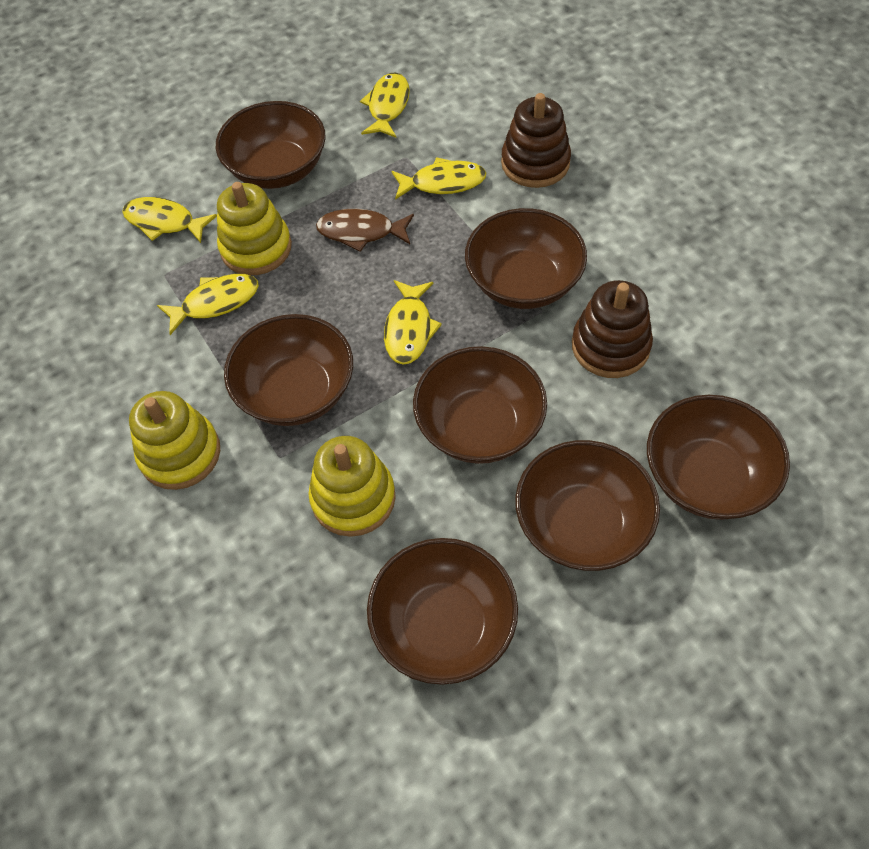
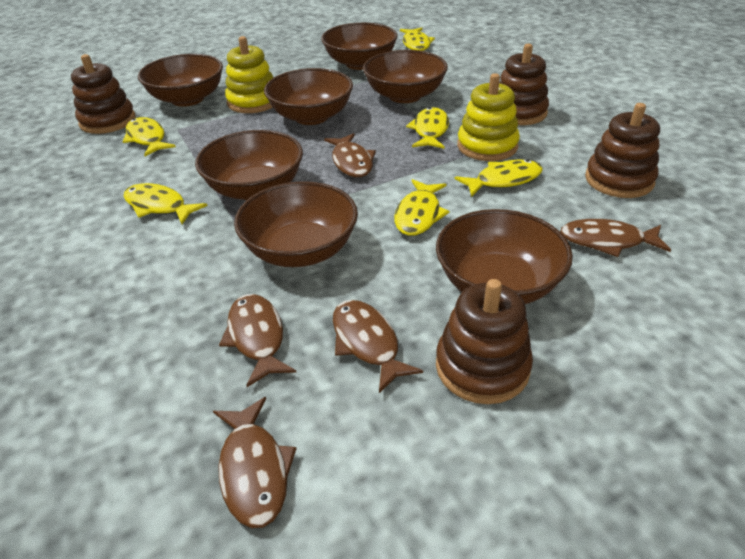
brown fish: 1 -> 5
brown stacking toy: 2 -> 4
yellow fish: 5 -> 6
yellow stacking toy: 3 -> 2

